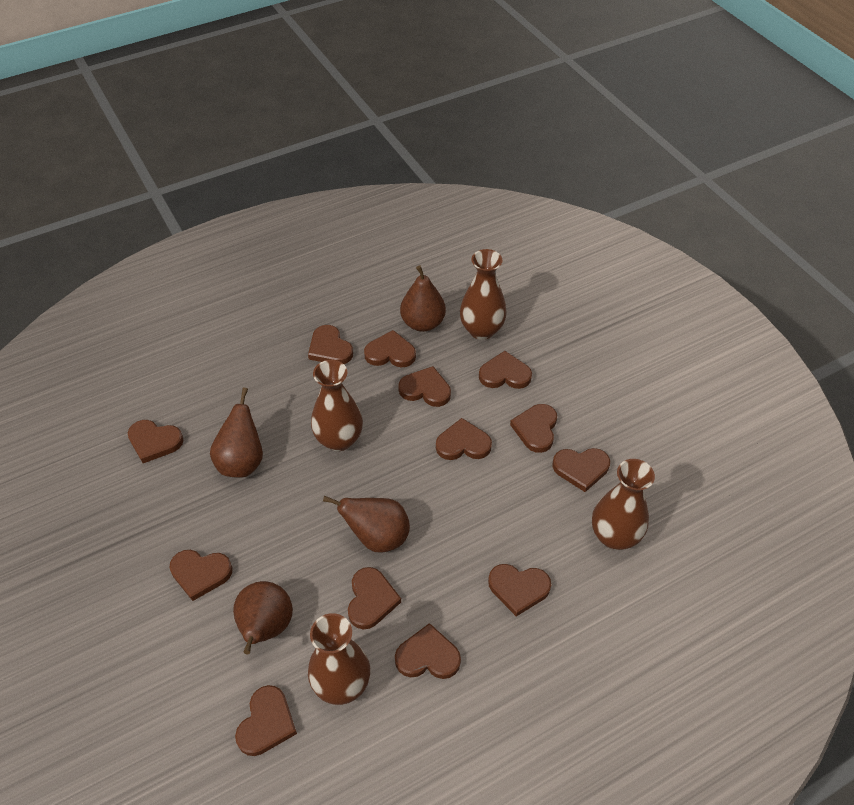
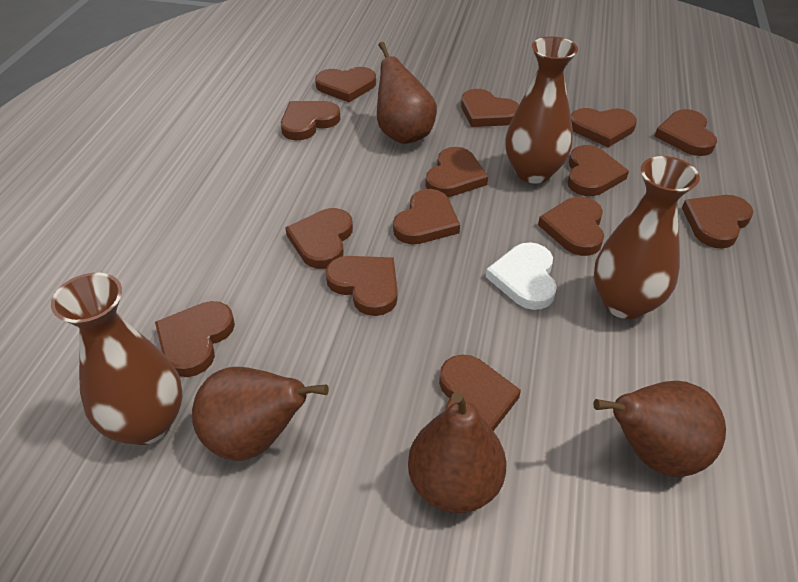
brown heart: 13 -> 14
brown vase: 4 -> 3
white heart: 0 -> 1

